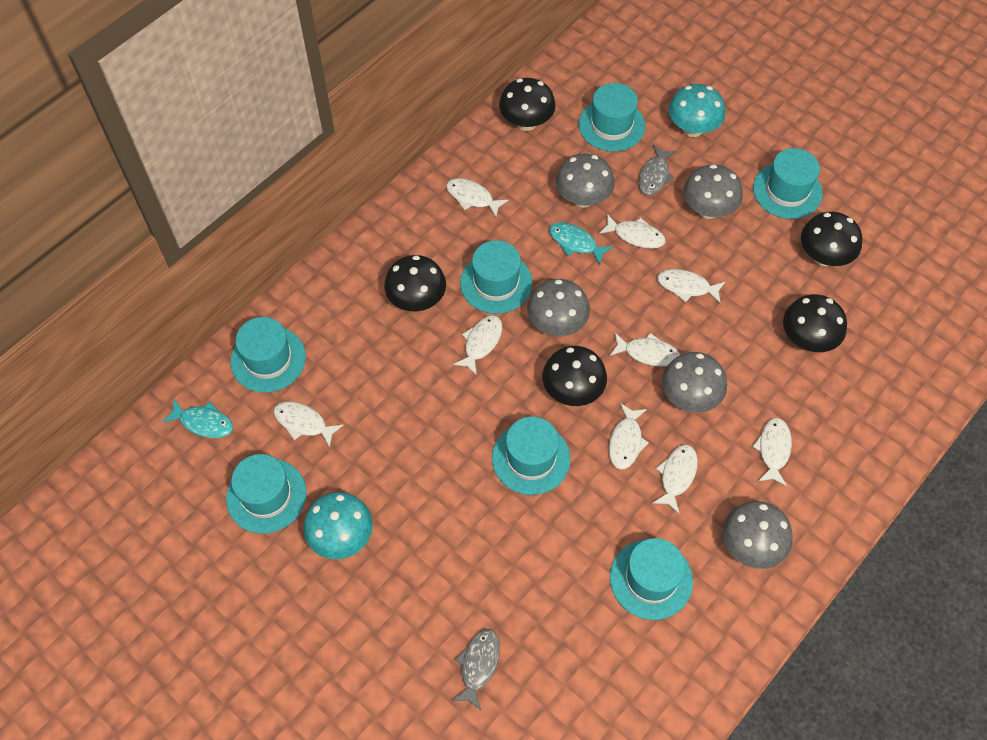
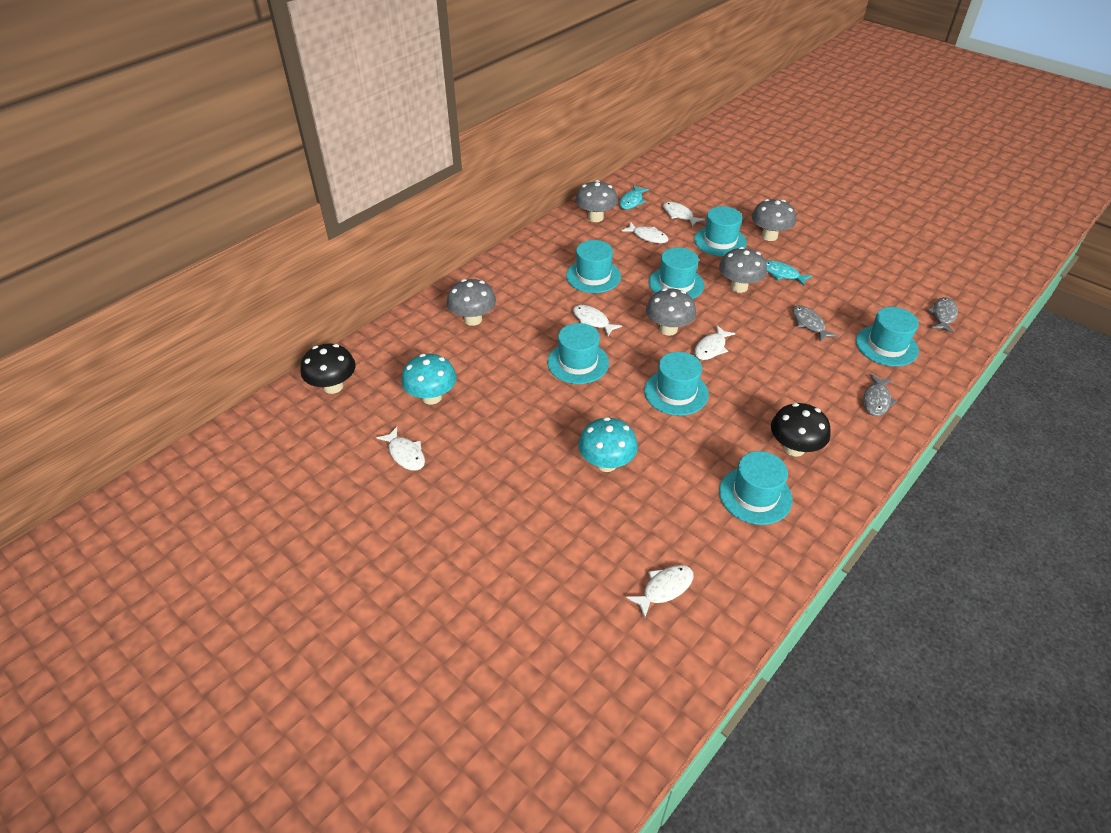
black mushroom: 5 -> 2
grey fish: 2 -> 3
white fish: 9 -> 6

